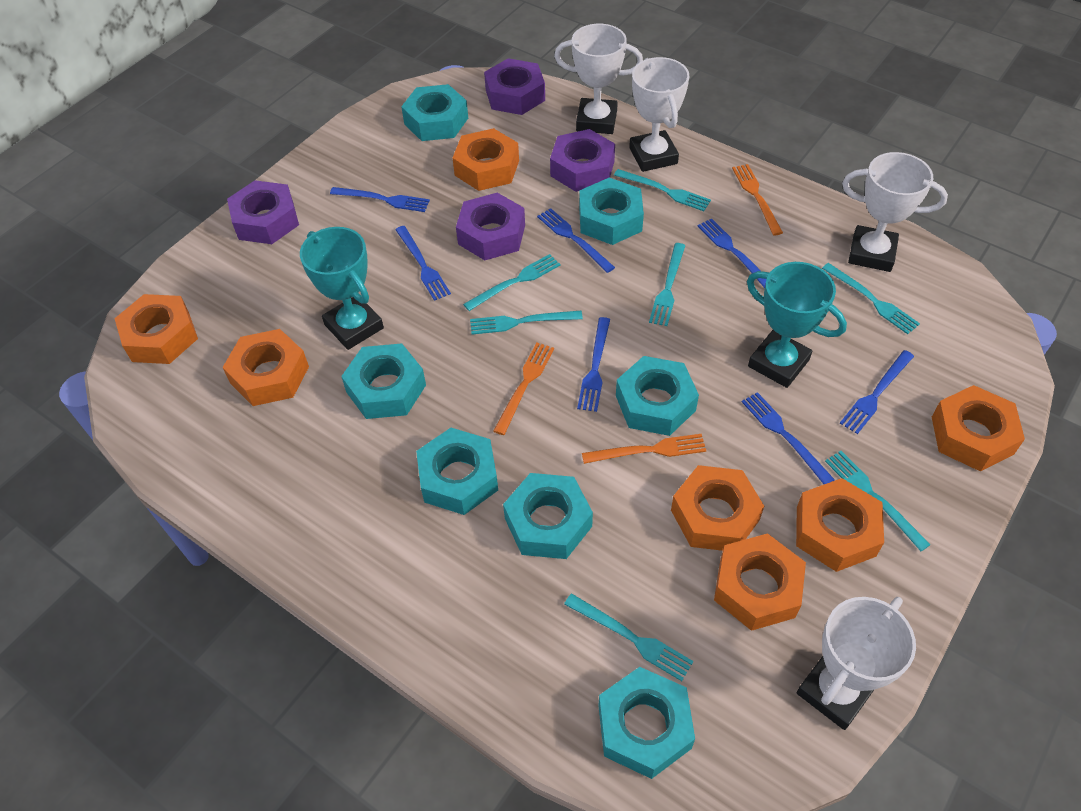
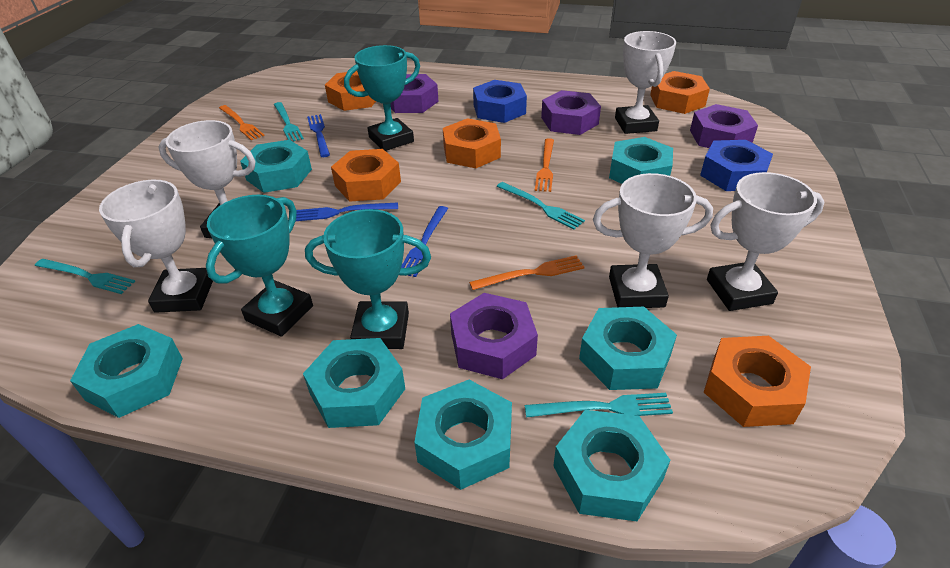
blue fork: 7 -> 3
blue nut: 0 -> 2
orange nut: 7 -> 5
turquoise fork: 7 -> 4
turquoise trophy: 2 -> 3
white trophy: 4 -> 5

